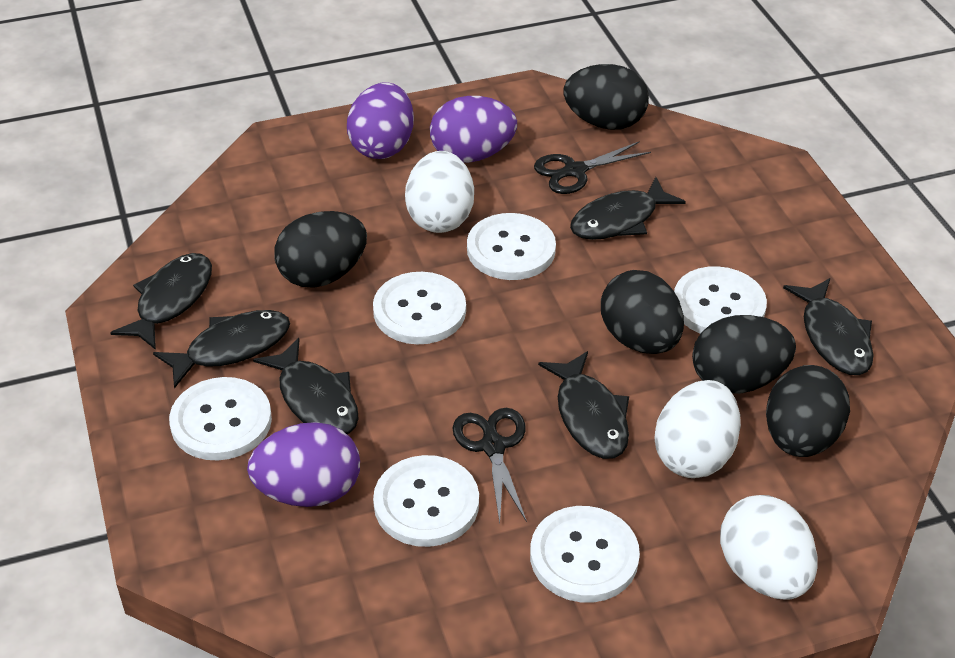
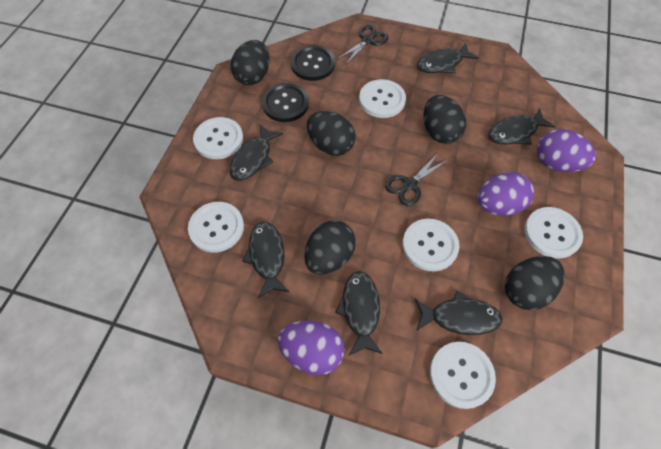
black button: 0 -> 2
white egg: 3 -> 0

